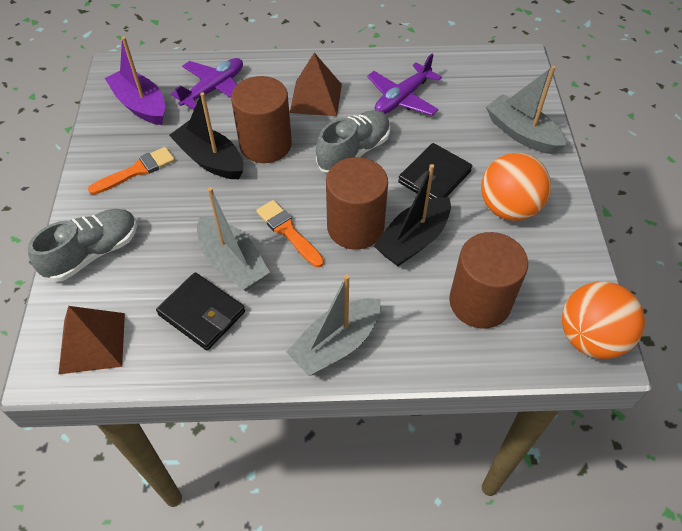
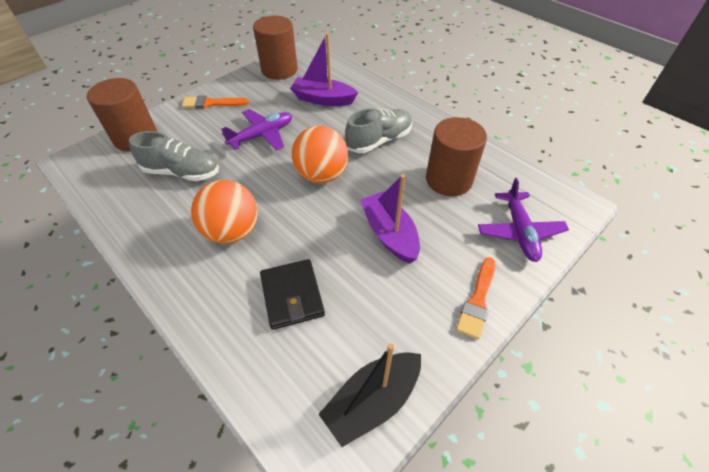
black boat: 2 -> 1
black wallet: 2 -> 1
brown pyramid: 2 -> 0
grey boat: 3 -> 0
purple boat: 1 -> 2

